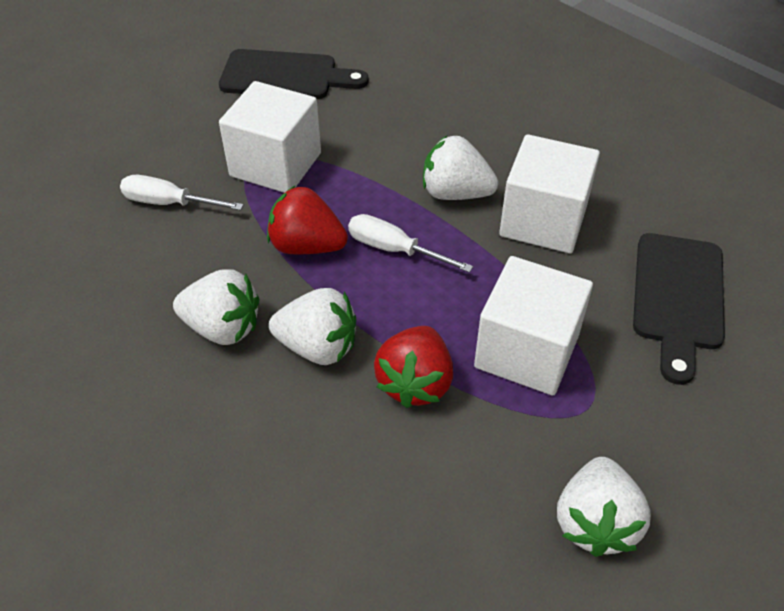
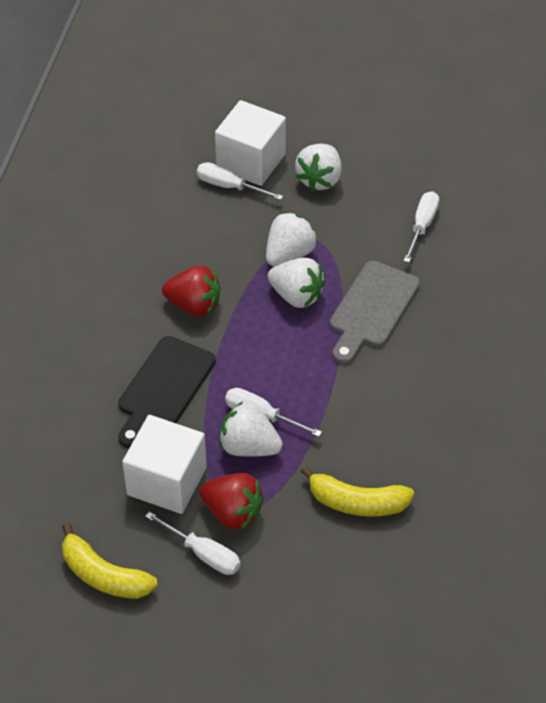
black cutting board: 2 -> 1
grey cutting board: 0 -> 1
white cube: 3 -> 2
white screwdriver: 2 -> 4
yellow banana: 0 -> 2

